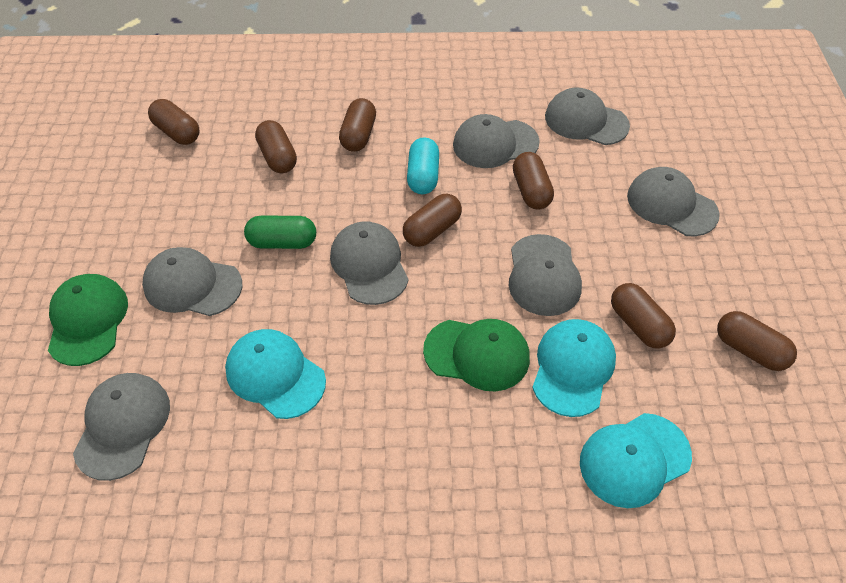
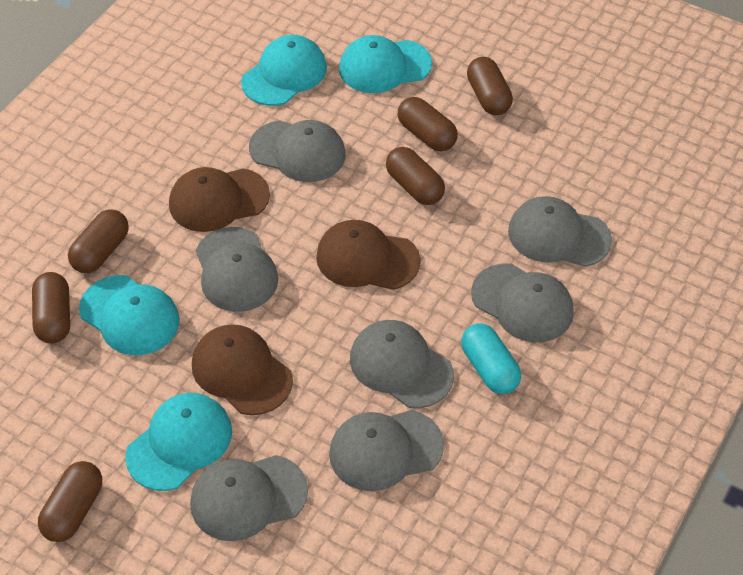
brown cap: 0 -> 3
brown capsule: 7 -> 6
green cap: 2 -> 0
green capsule: 1 -> 0
turquoise cap: 3 -> 4

